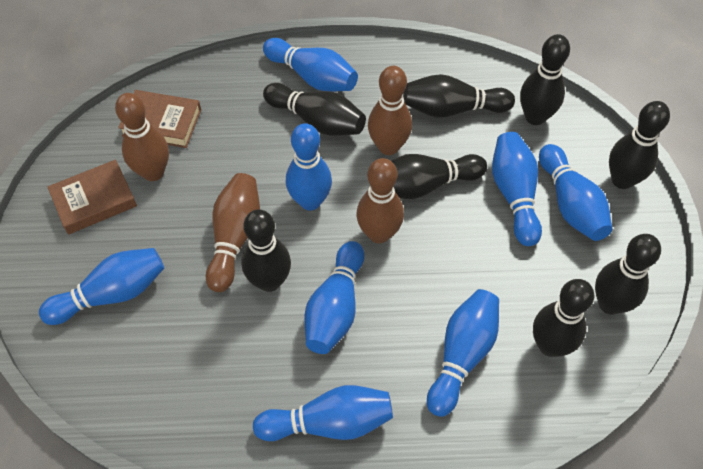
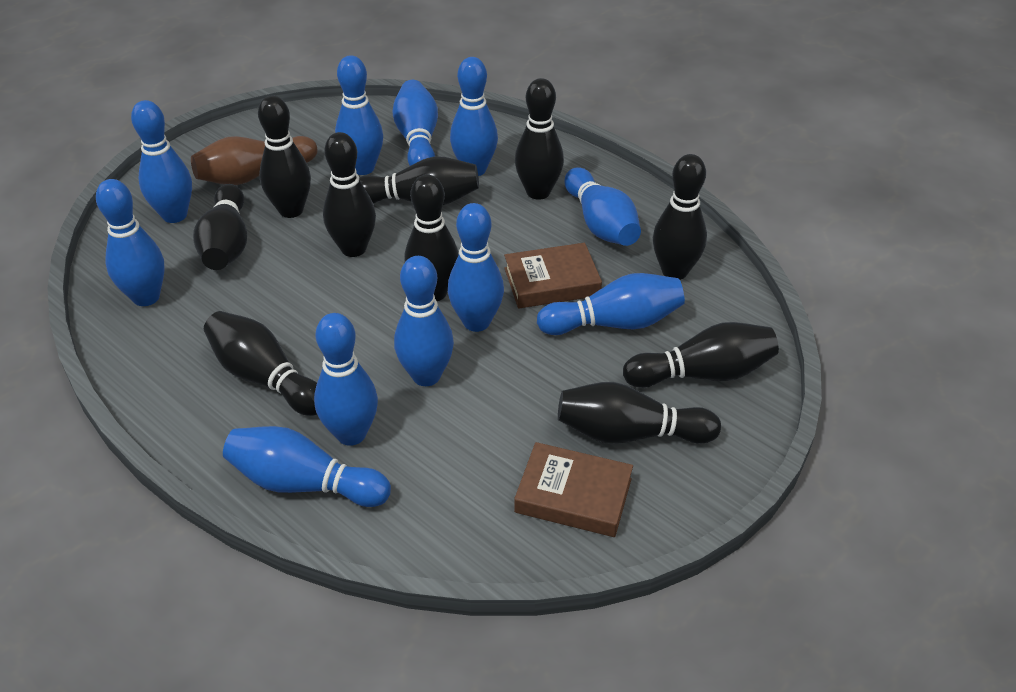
black bowling pin: 8 -> 10
blue bowling pin: 8 -> 11
brown bowling pin: 4 -> 1

